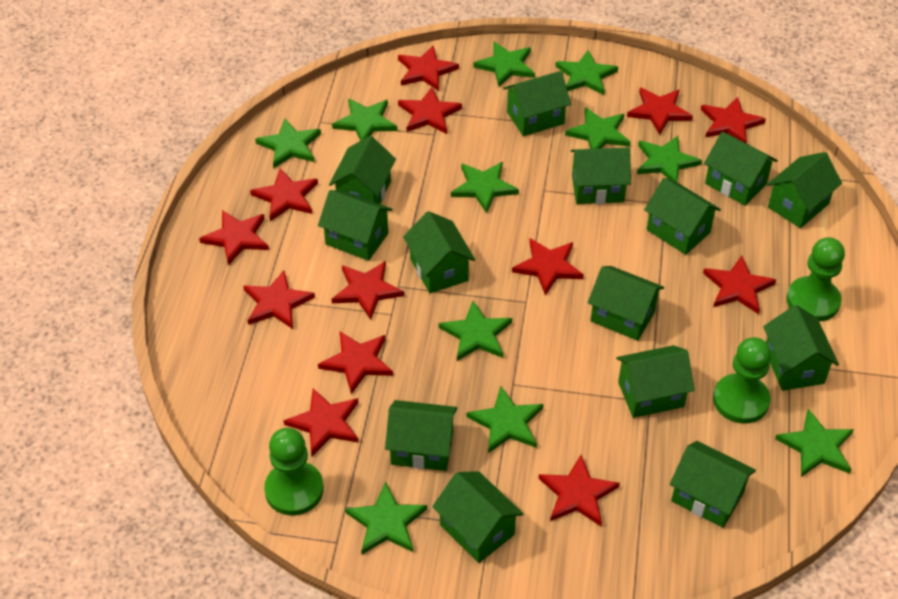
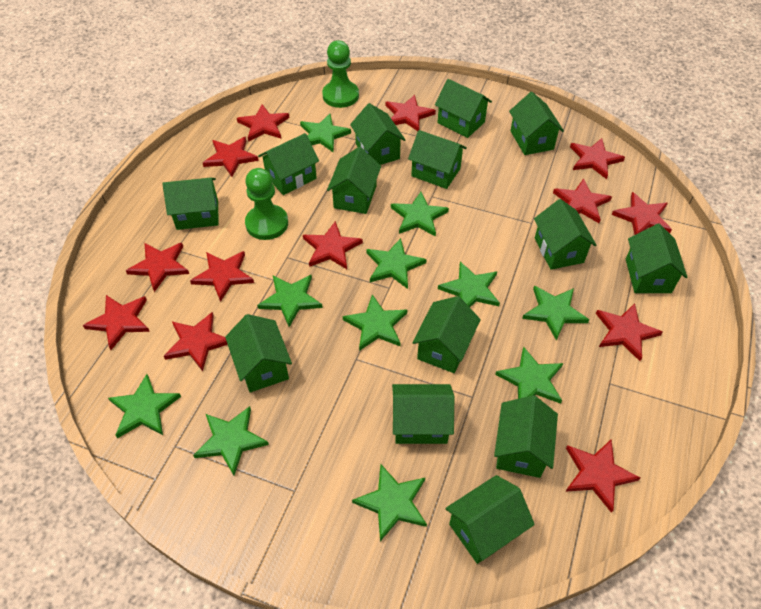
green pawn: 3 -> 2

